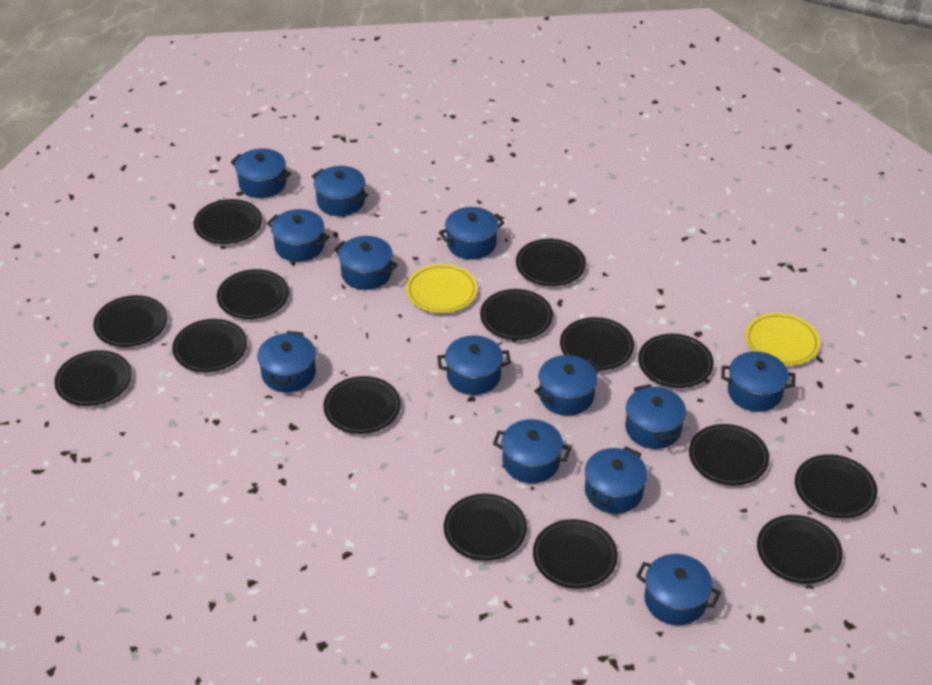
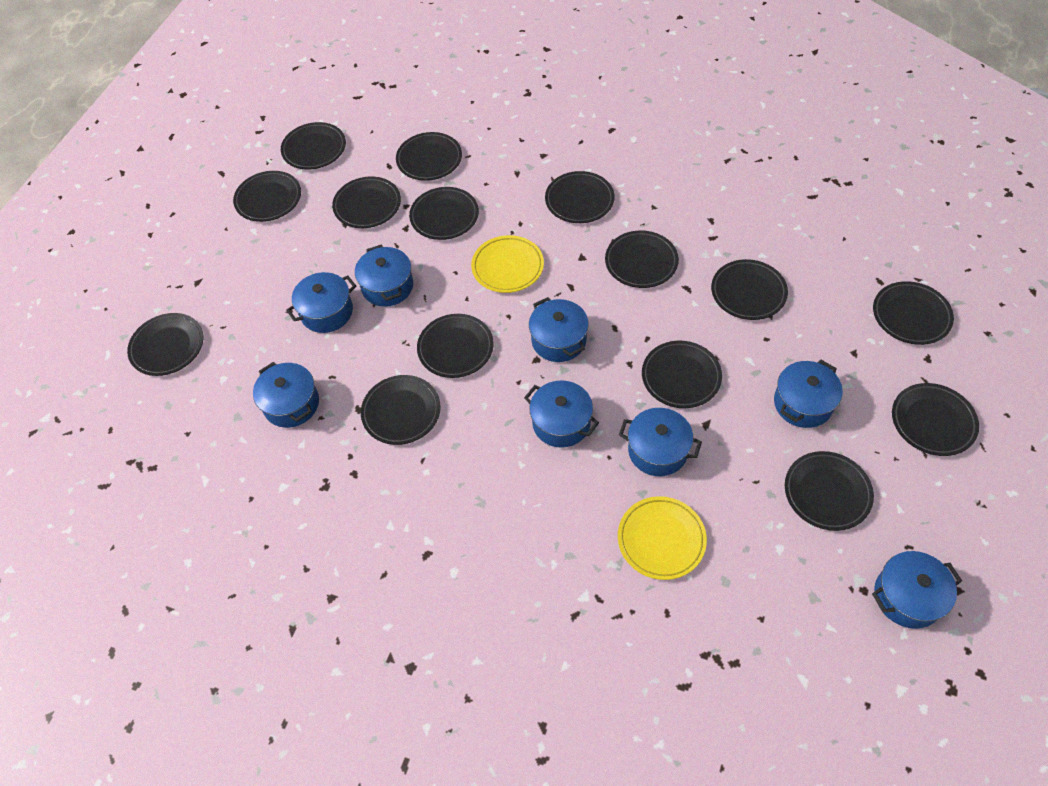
blue pot: 13 -> 8

